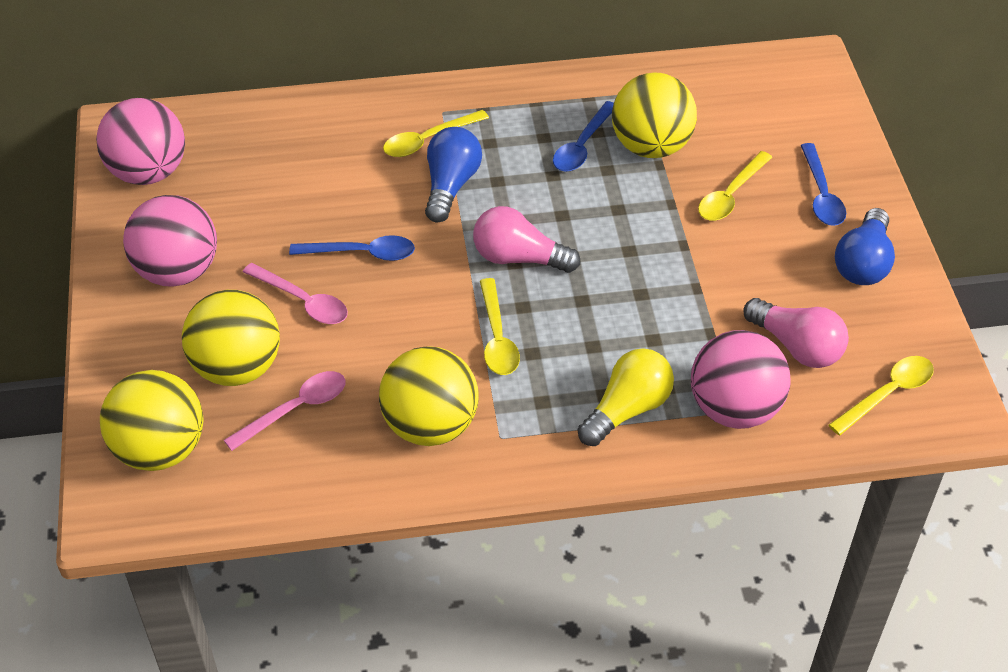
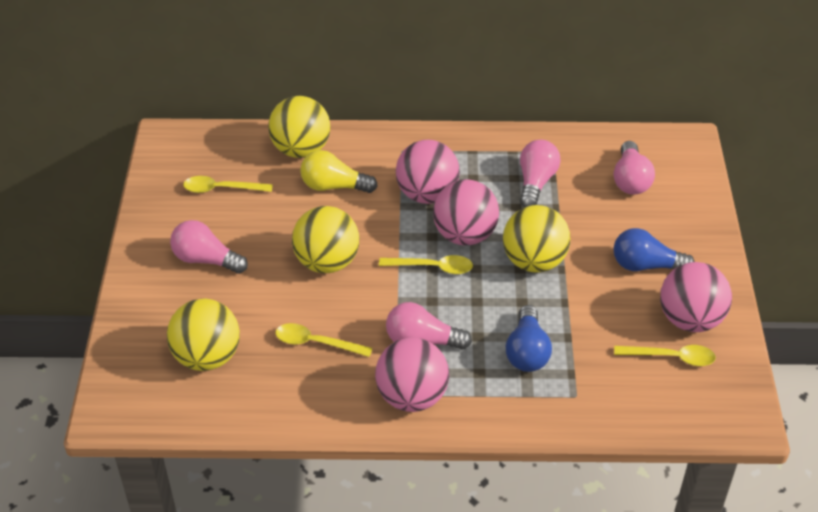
blue spoon: 3 -> 0
pink ball: 3 -> 4
pink light bulb: 2 -> 4
pink spoon: 2 -> 0

